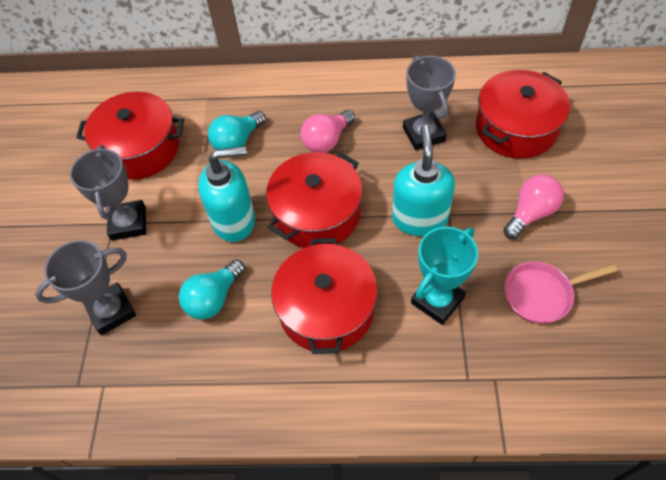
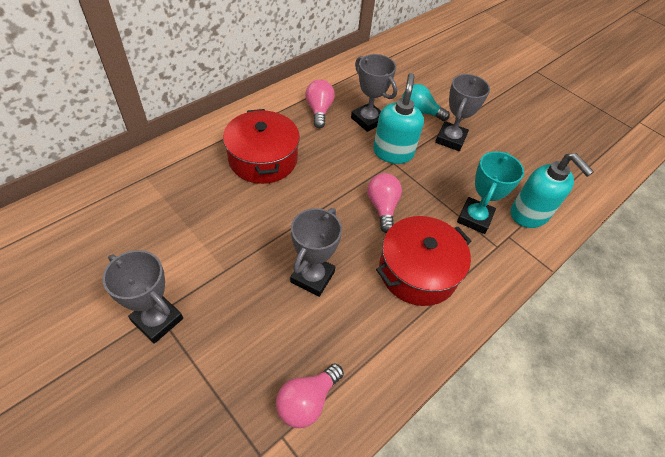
grey trophy: 3 -> 4
pink light bulb: 2 -> 3
pink pan: 1 -> 0
red pot: 4 -> 2
turquoise light bulb: 2 -> 1

